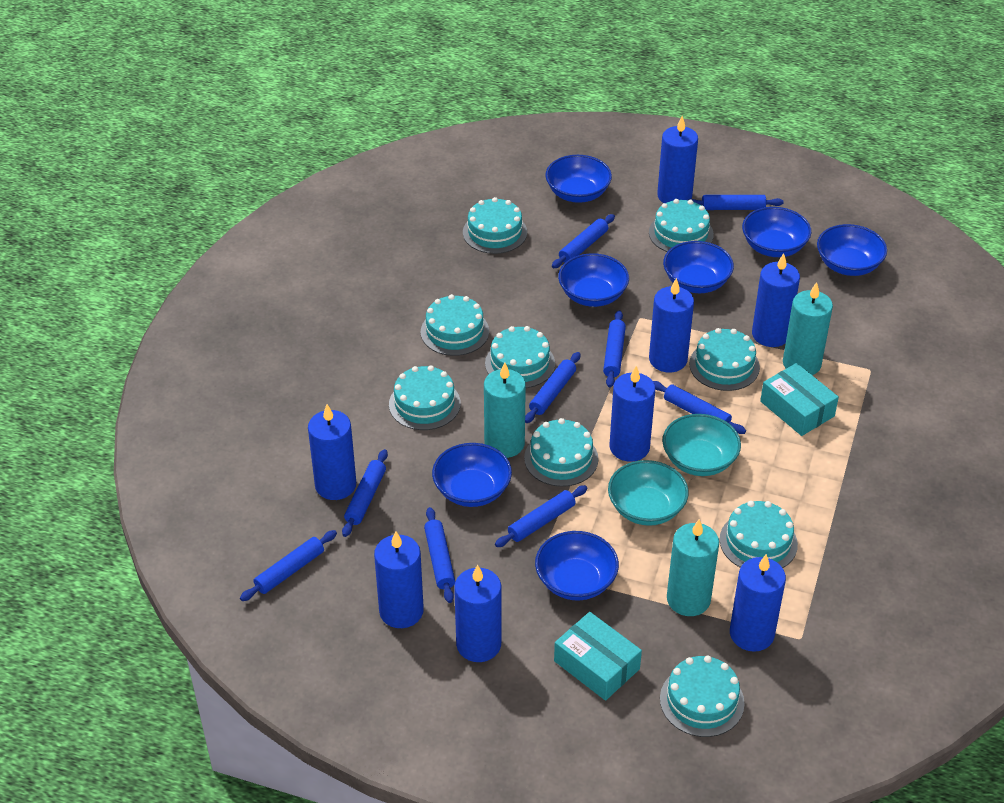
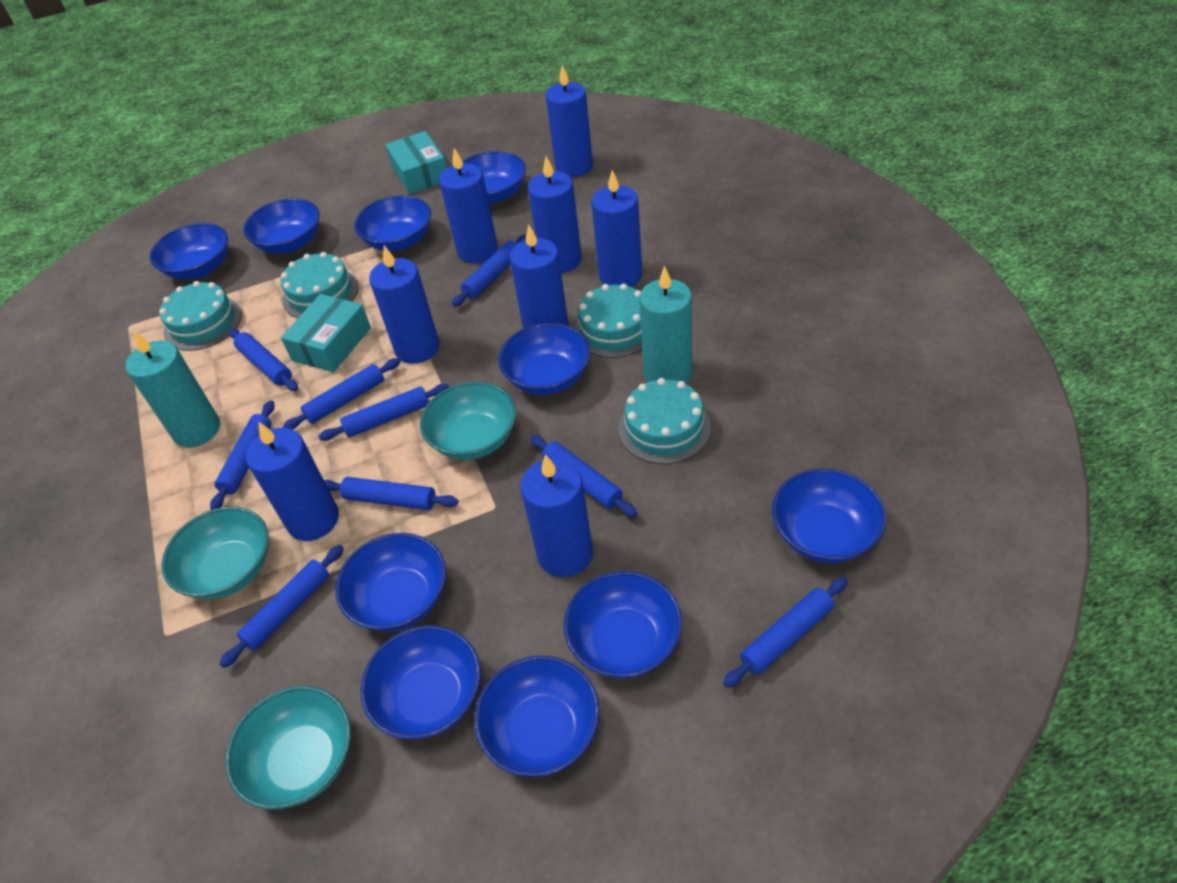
blue bowl: 7 -> 10
turquoise bowl: 2 -> 3
turquoise cake: 9 -> 4
turquoise candle: 3 -> 2

